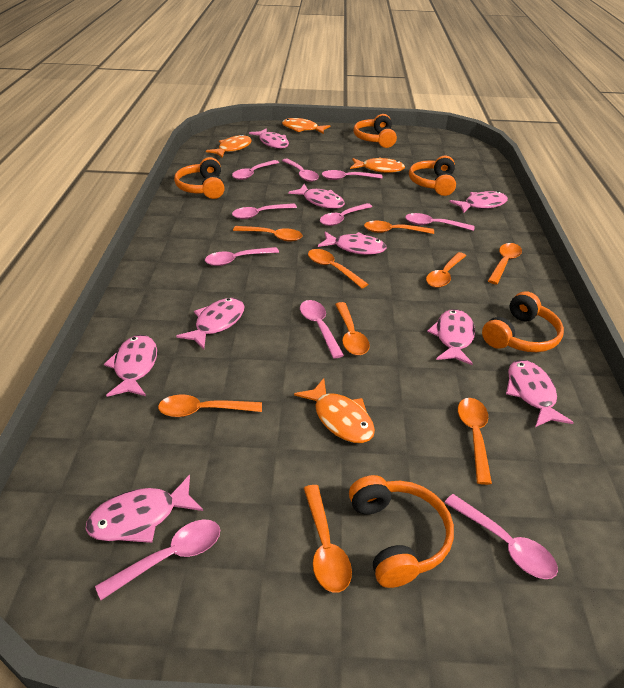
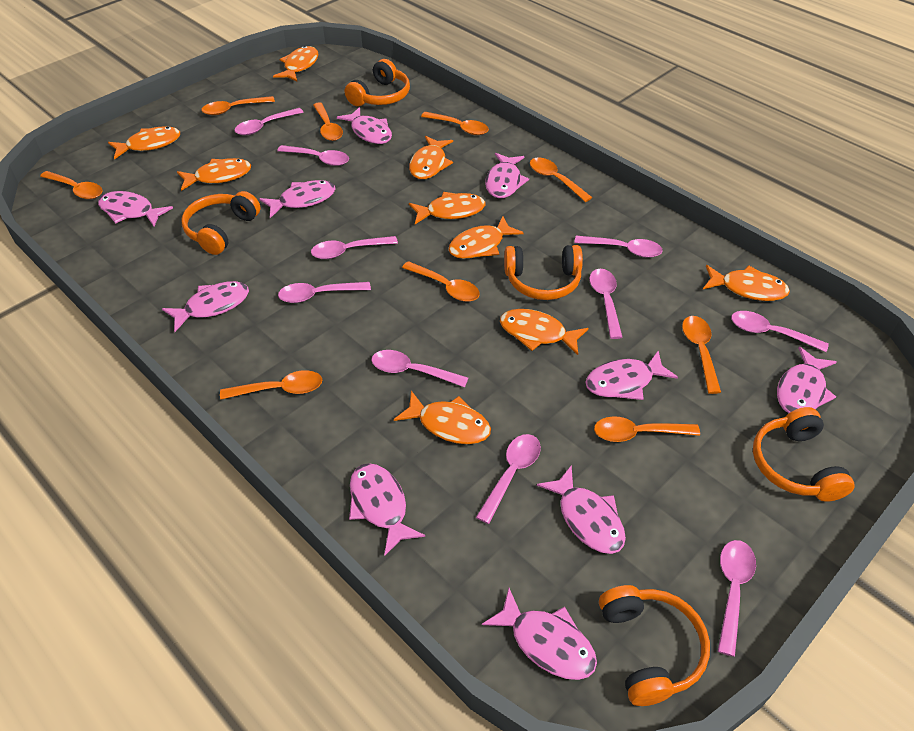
orange fish: 4 -> 9
pink fish: 9 -> 10

